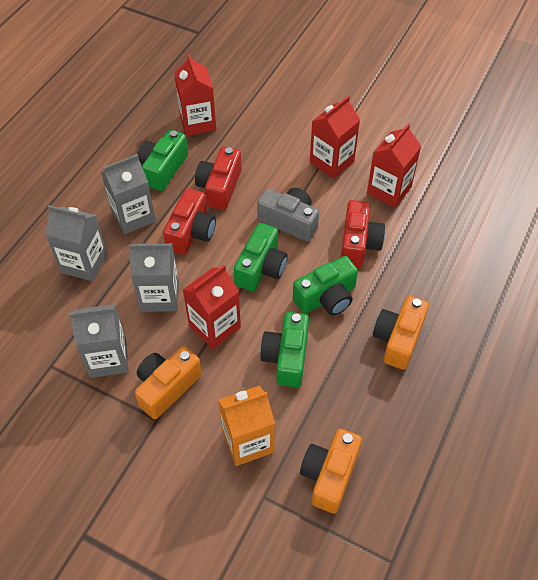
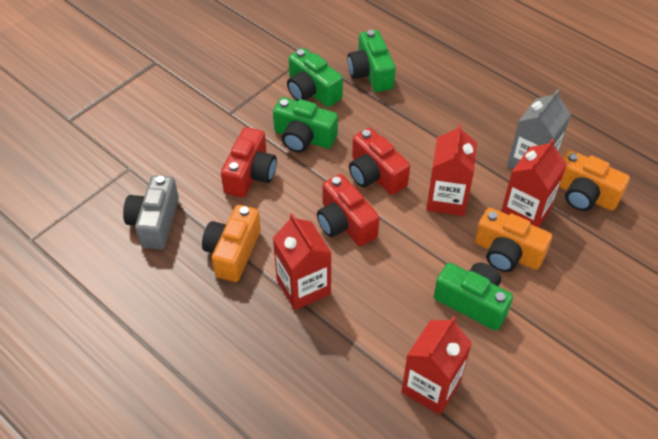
grey carton: 4 -> 1
orange carton: 1 -> 0

